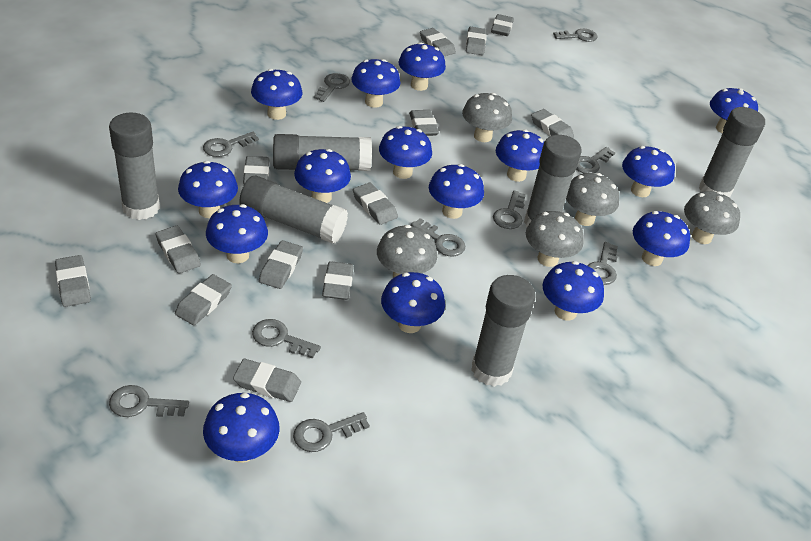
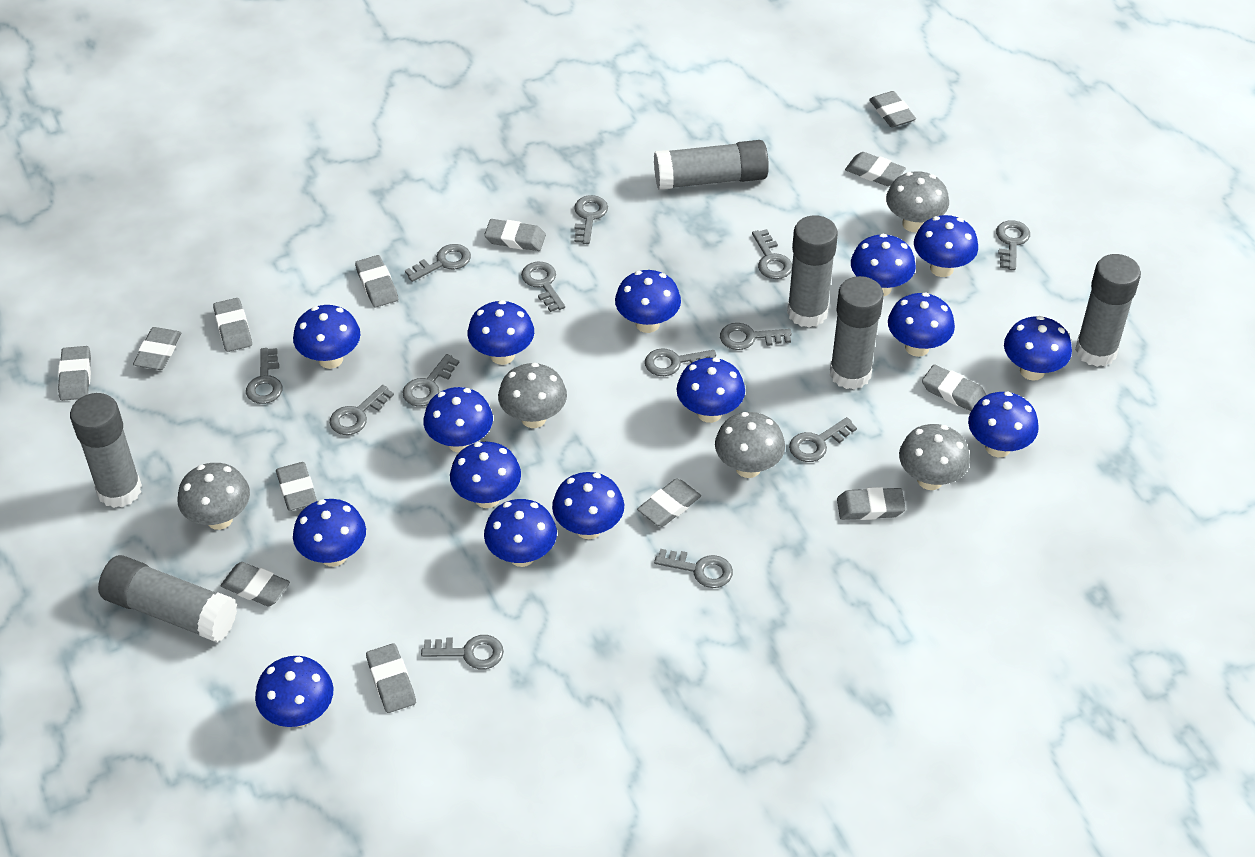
grey key: 10 -> 13

